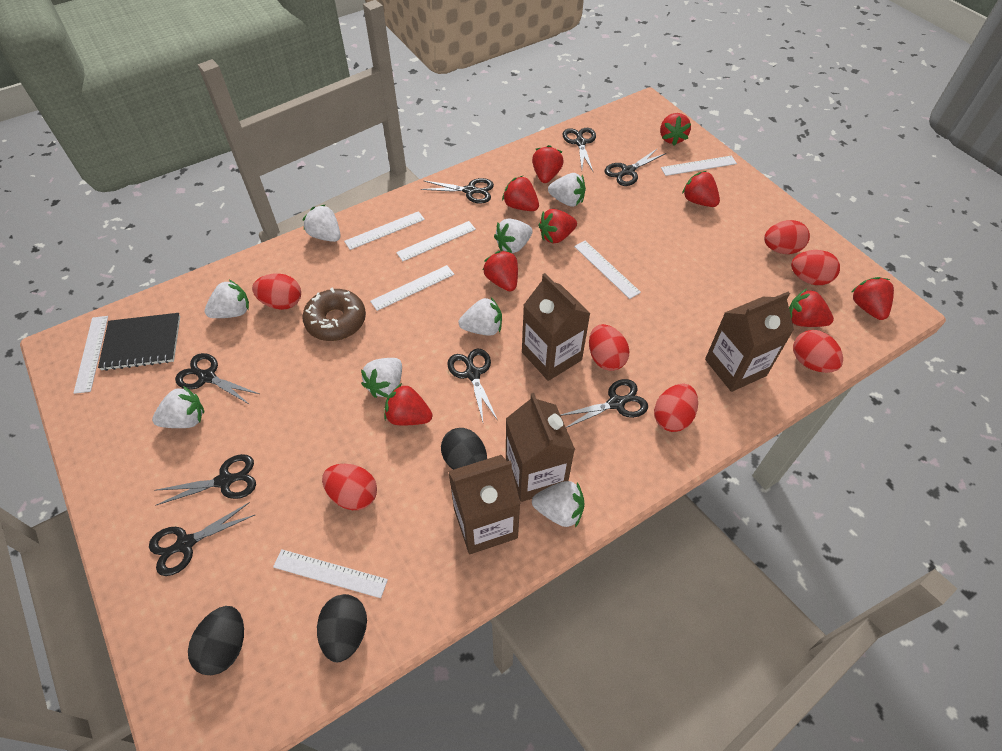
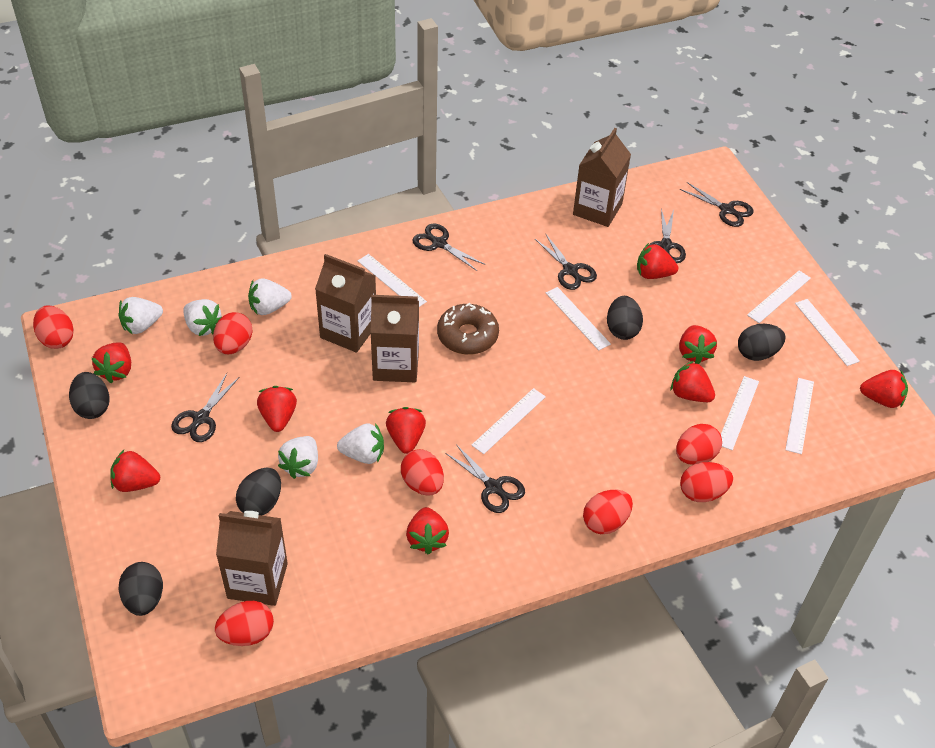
black egg: 3 -> 5
black notebook: 1 -> 0
black scissors: 8 -> 6
white strawberry: 8 -> 5

